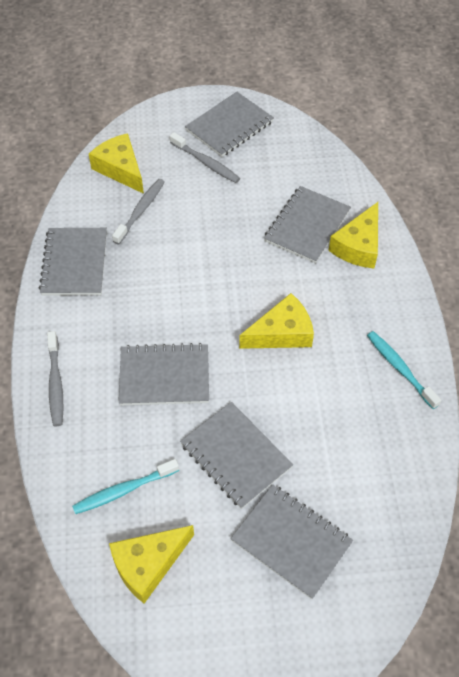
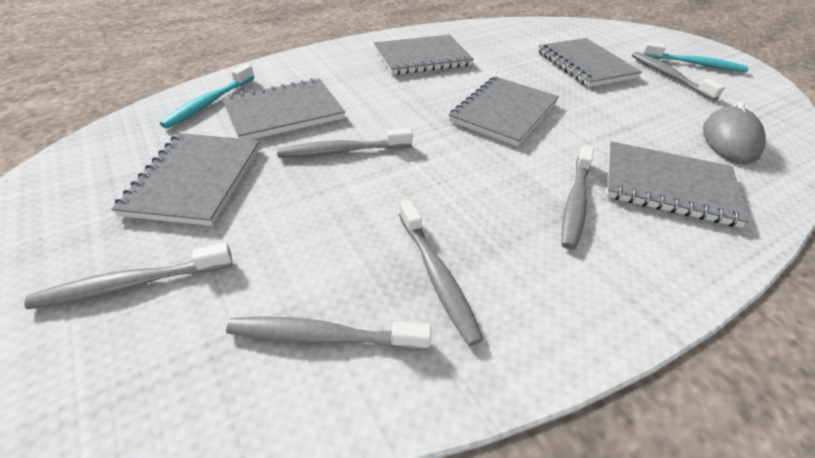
grey mouse: 0 -> 1
grey toothbrush: 3 -> 6
yellow cheese: 4 -> 0

